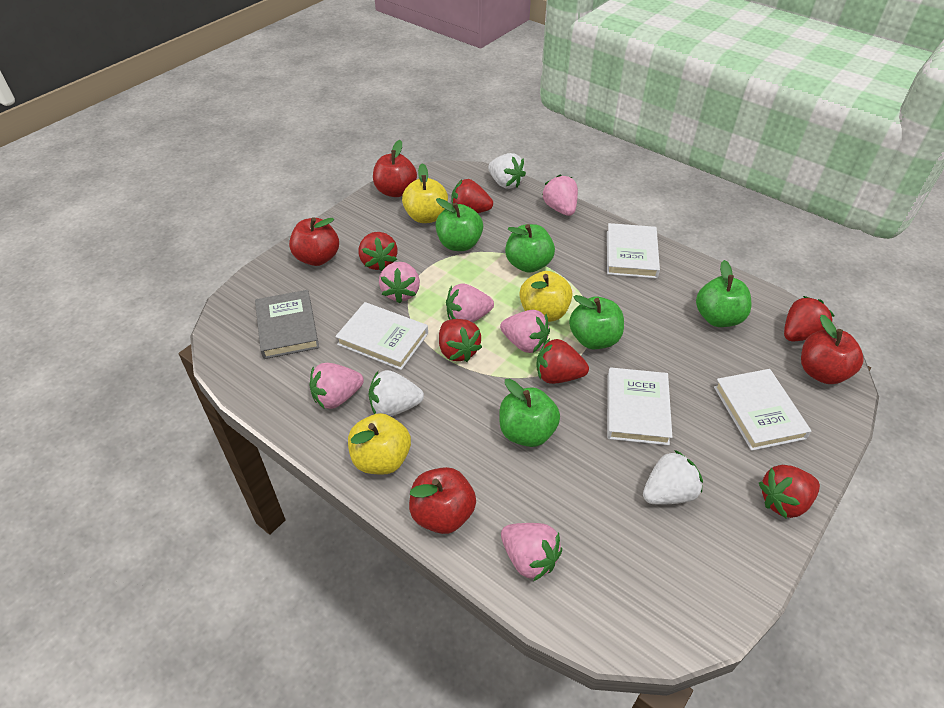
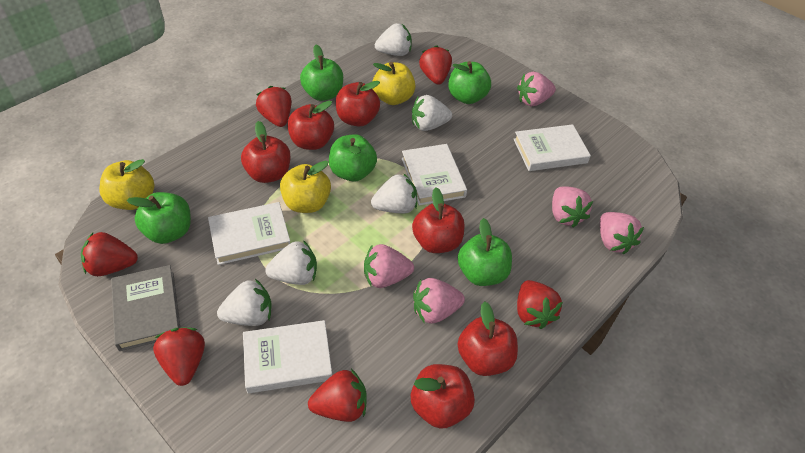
pink strawberry: 6 -> 5
red apple: 4 -> 6
white strawberry: 3 -> 5

